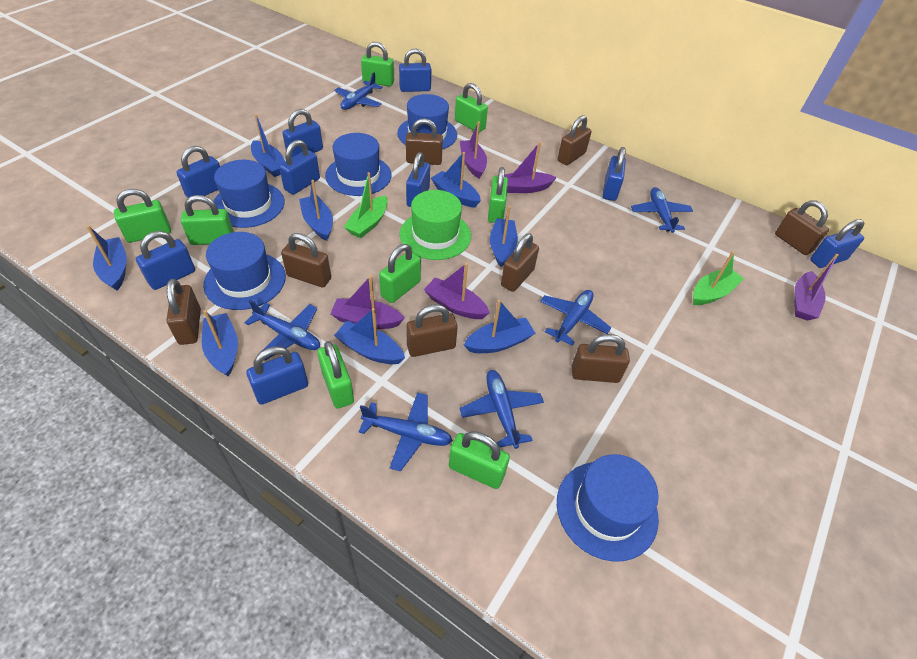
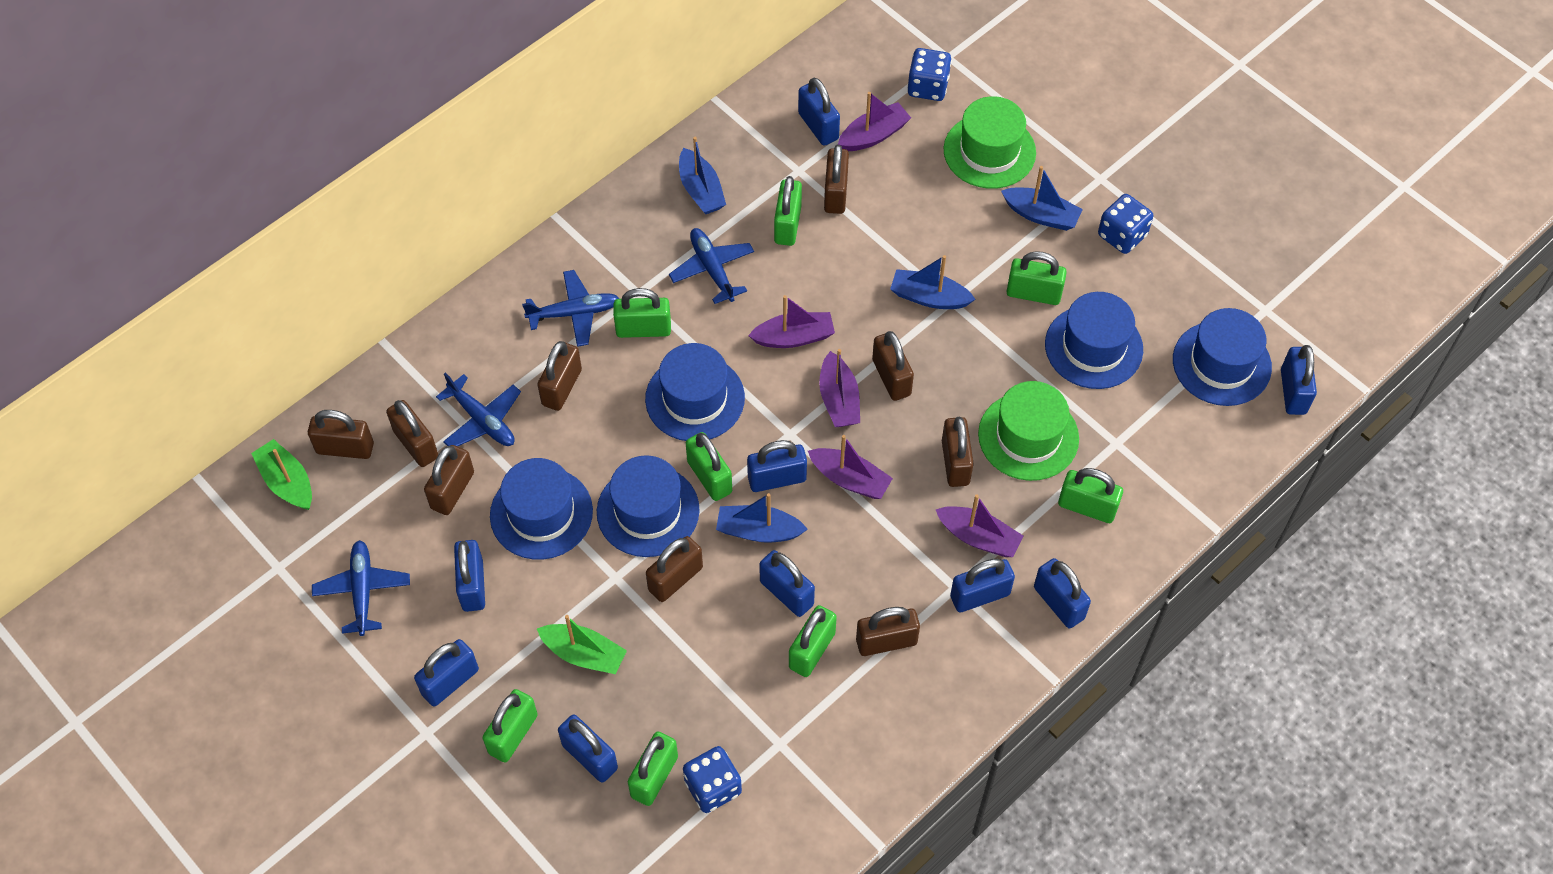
blue boat: 8 -> 4
blue dice: 0 -> 3
blue plane: 6 -> 4
brown padlock: 8 -> 9
green hat: 1 -> 2

